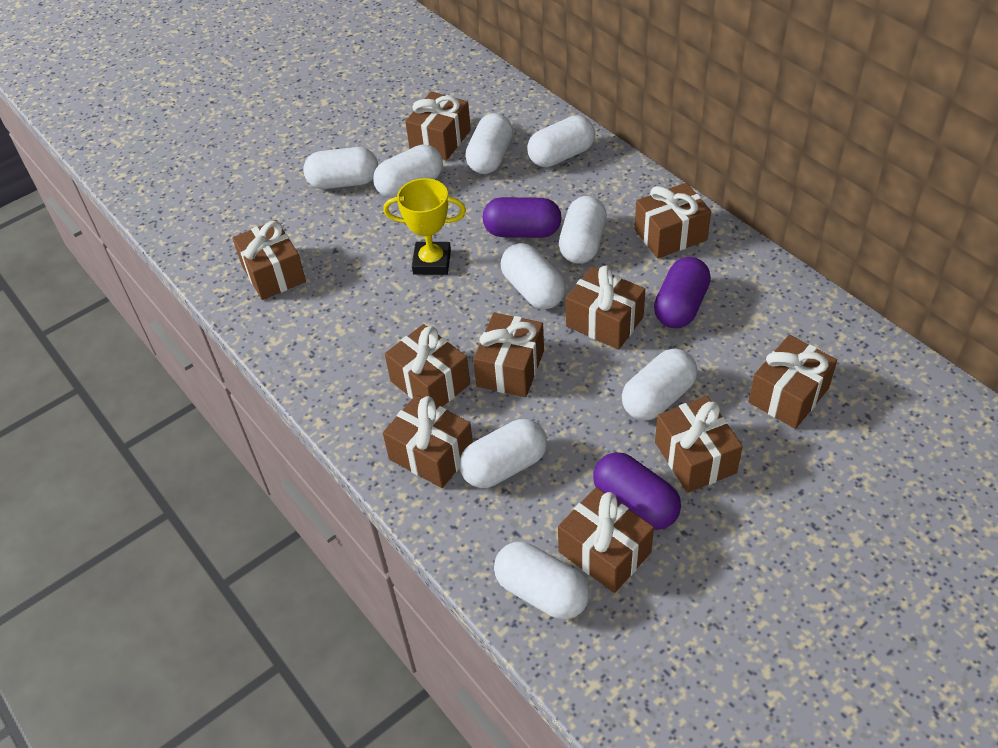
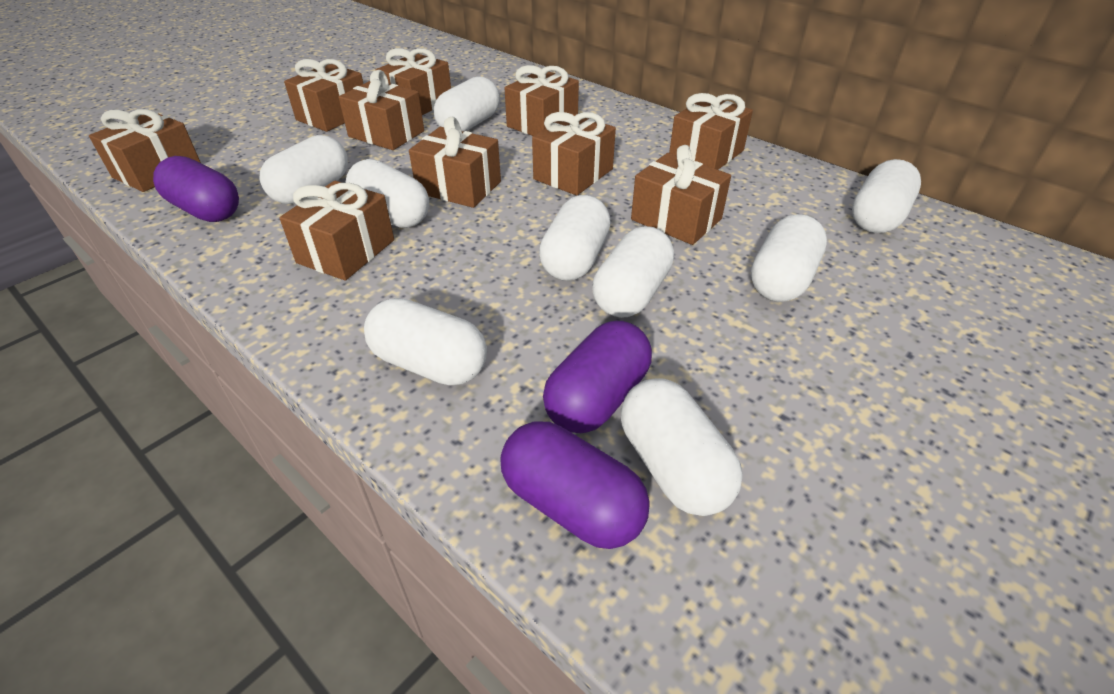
yellow trophy: 1 -> 0

